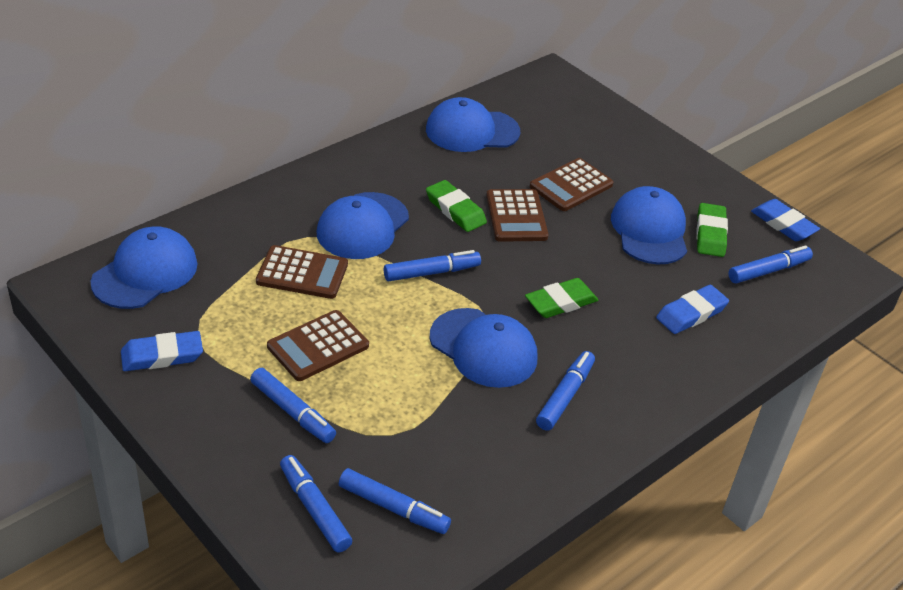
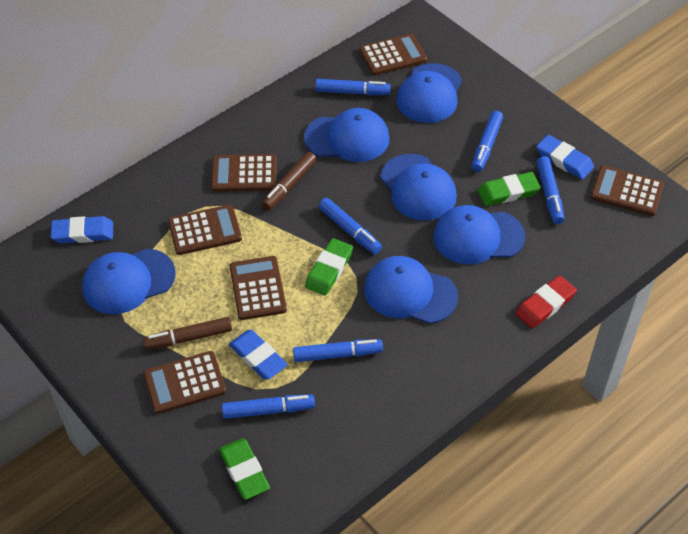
blue cap: 5 -> 6
brown calculator: 4 -> 6
brown marker: 0 -> 2
red eraser: 0 -> 1

